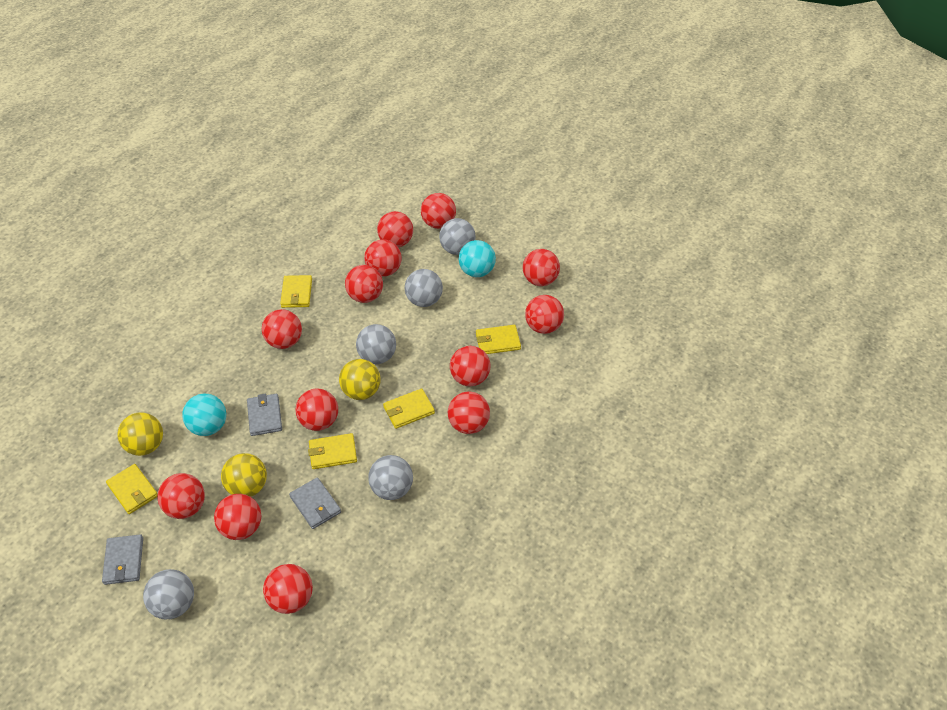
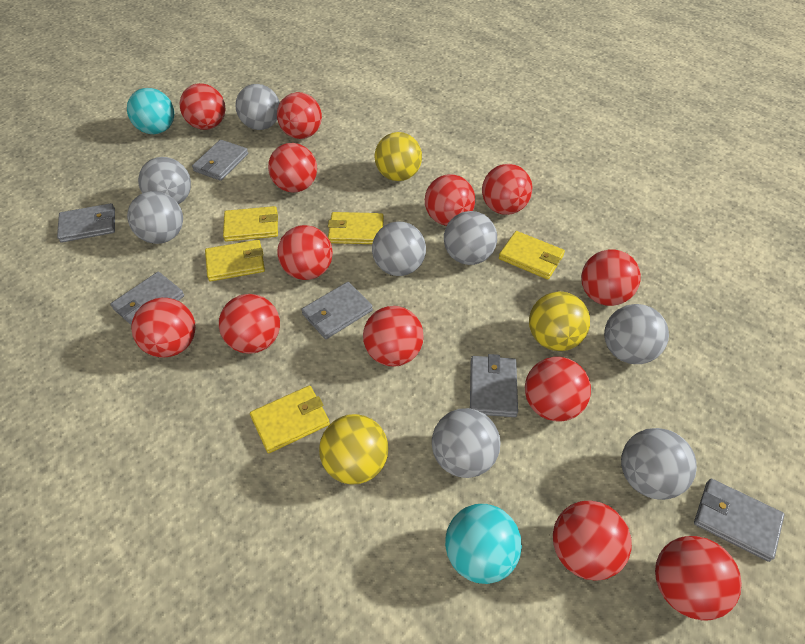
grey ball: 5 -> 8
grey wallet: 3 -> 6

